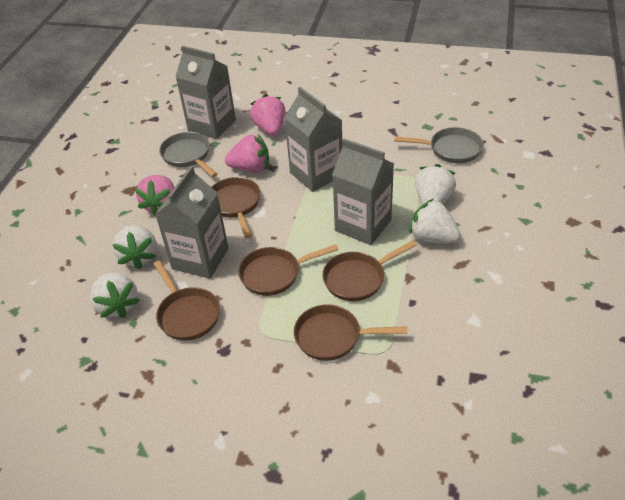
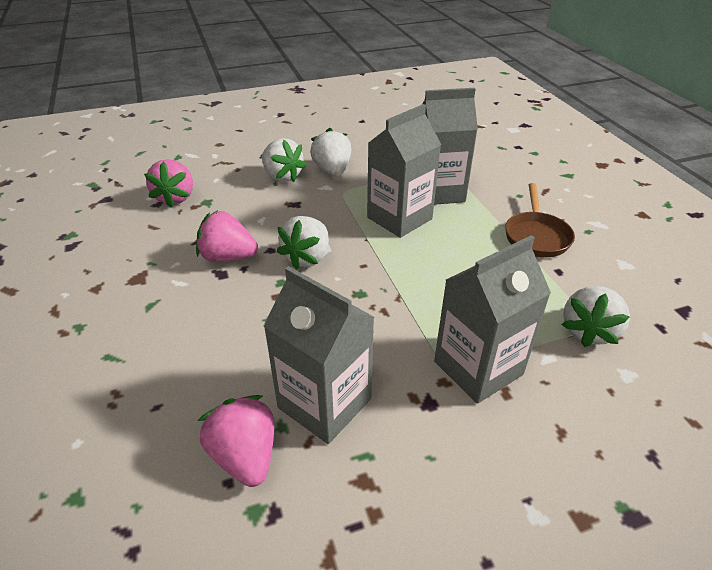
brown pan: 5 -> 1
grey pan: 2 -> 0

